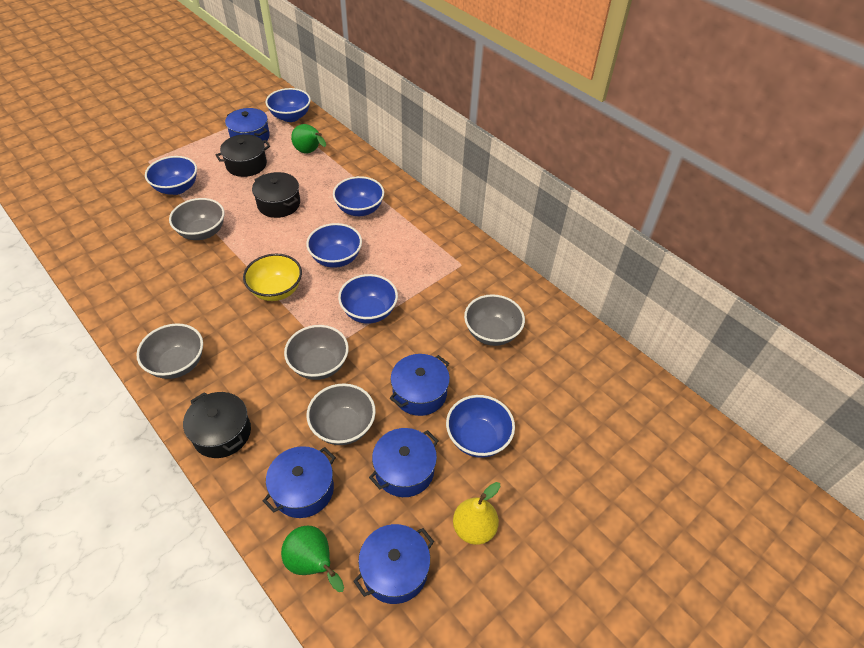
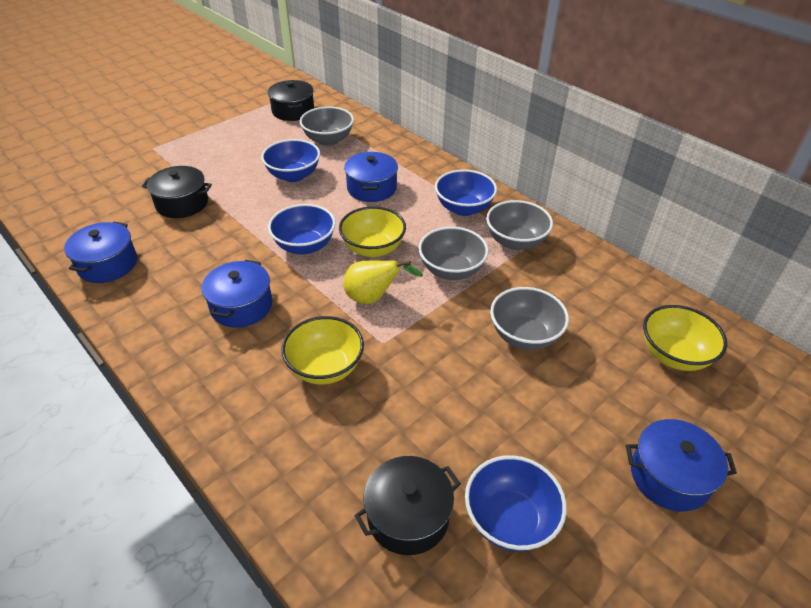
blue bowl: 6 -> 4
blue pot: 5 -> 4
green pear: 2 -> 0
grey bowl: 5 -> 4
yellow bowl: 1 -> 3

